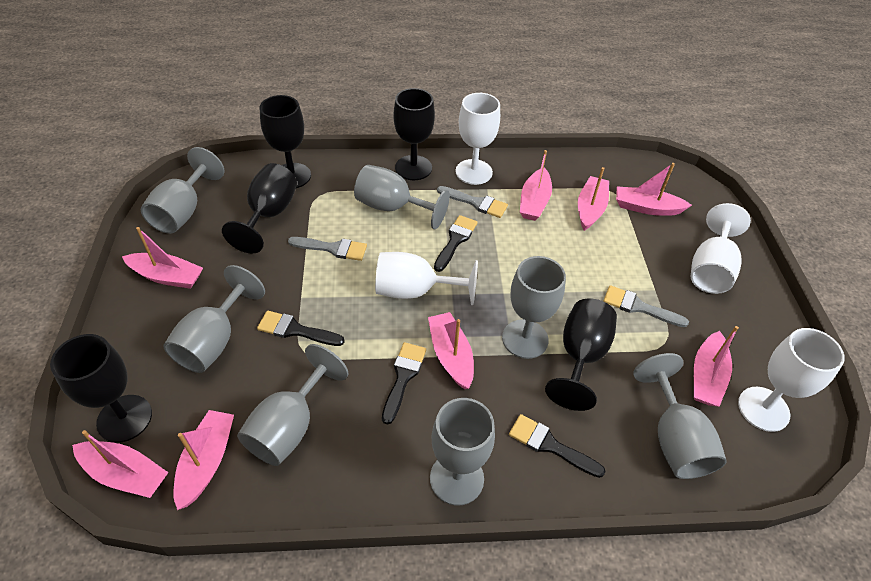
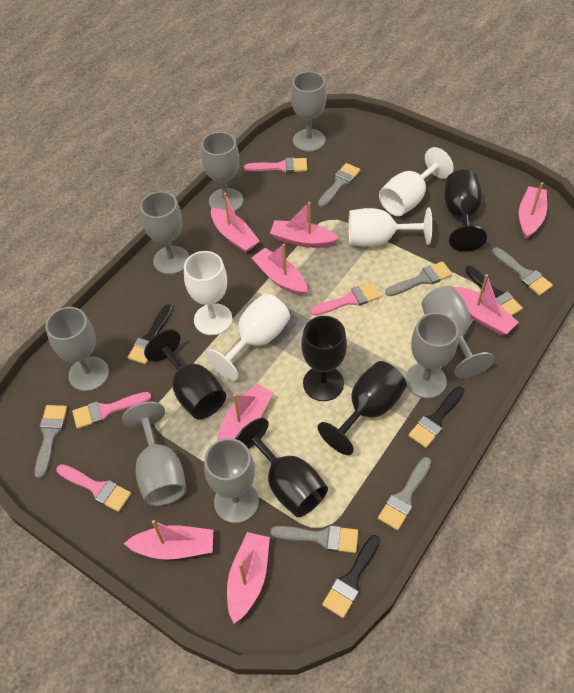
grey brush: 3 -> 6
grey goblet: 7 -> 8
pink brush: 0 -> 4

